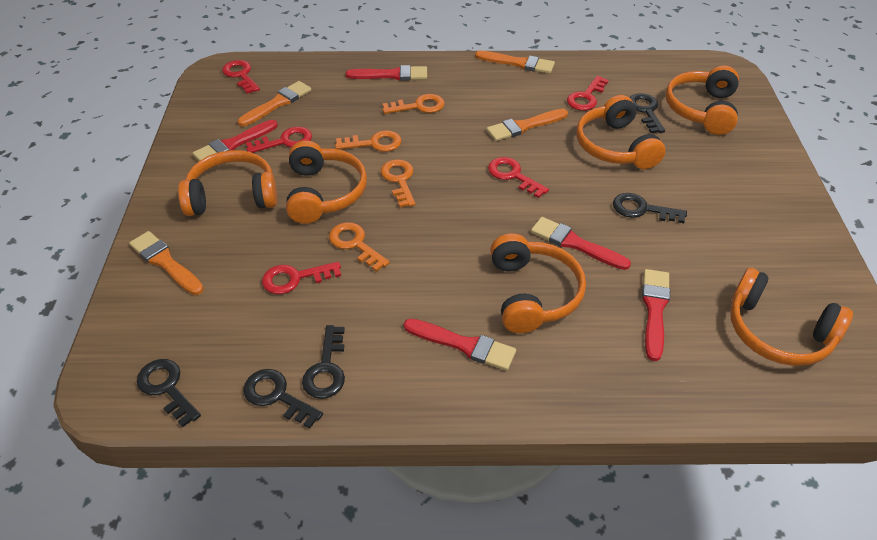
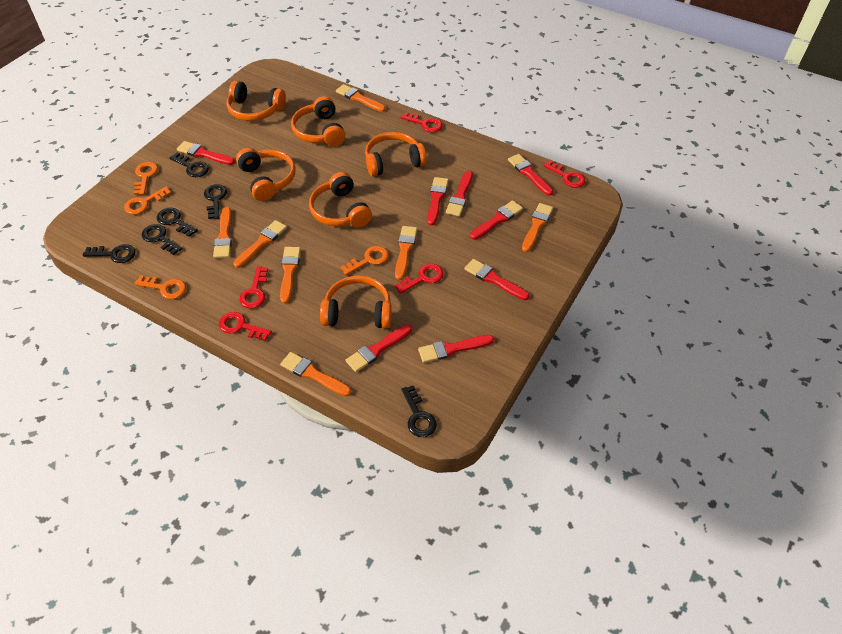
black key: 5 -> 6
orange brush: 4 -> 7
red brush: 5 -> 8

